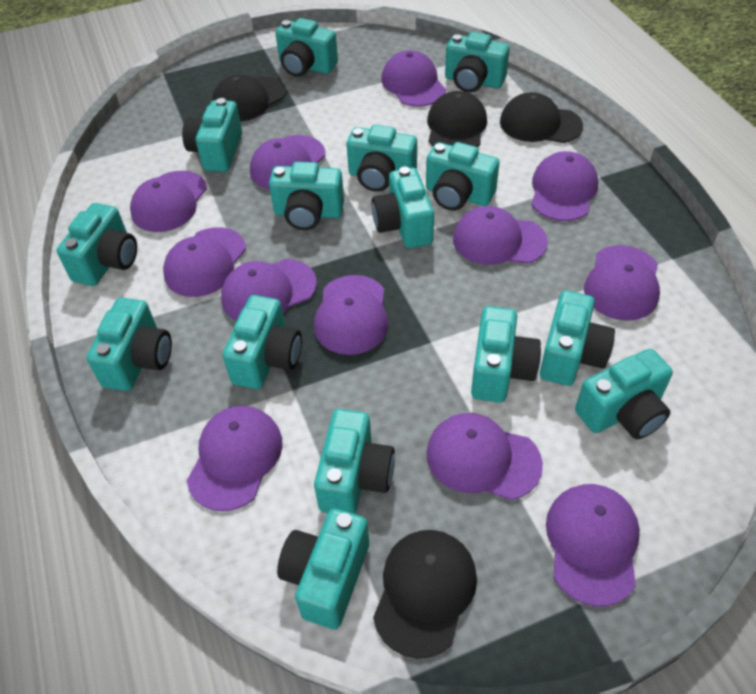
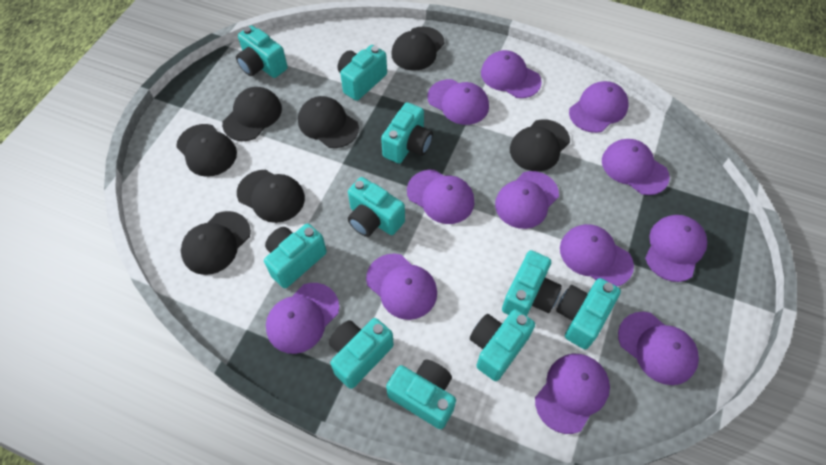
black cap: 4 -> 7
turquoise camera: 15 -> 10

